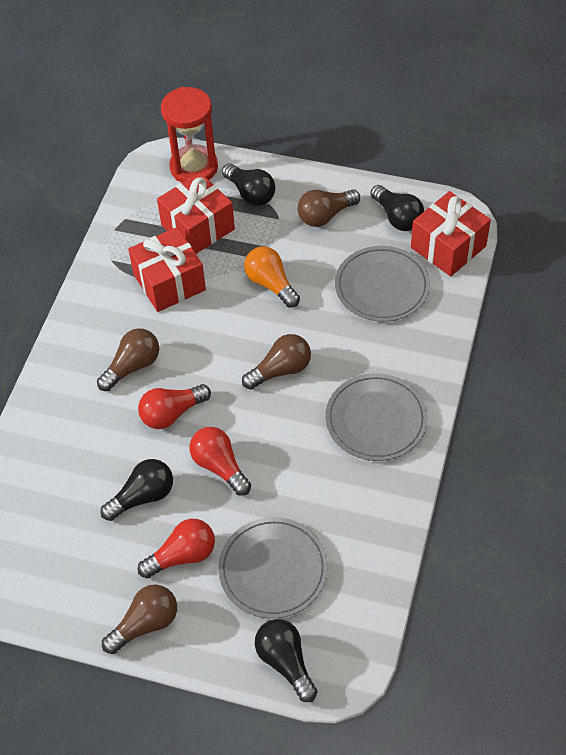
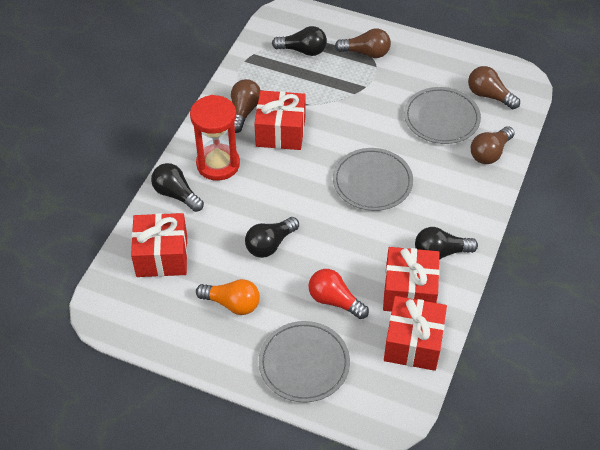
red gift: 3 -> 4
red light bulb: 3 -> 1

